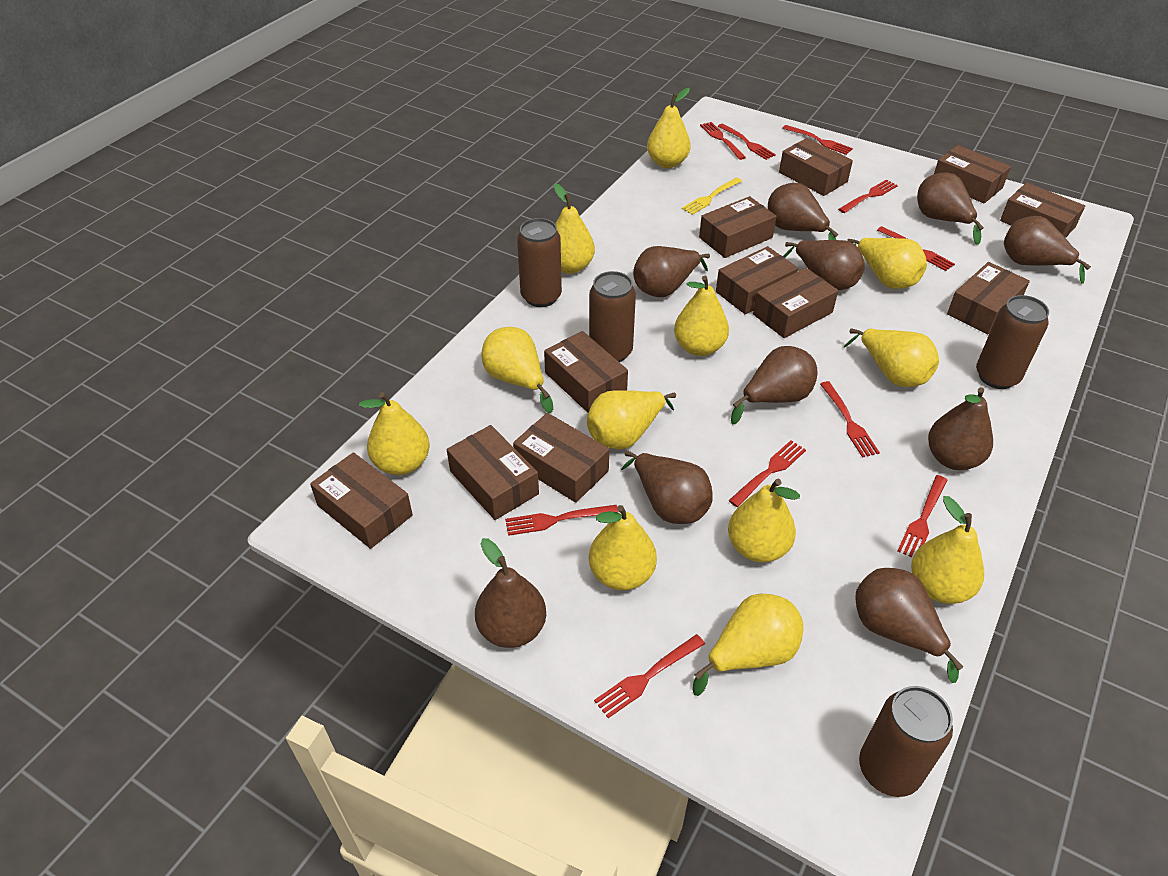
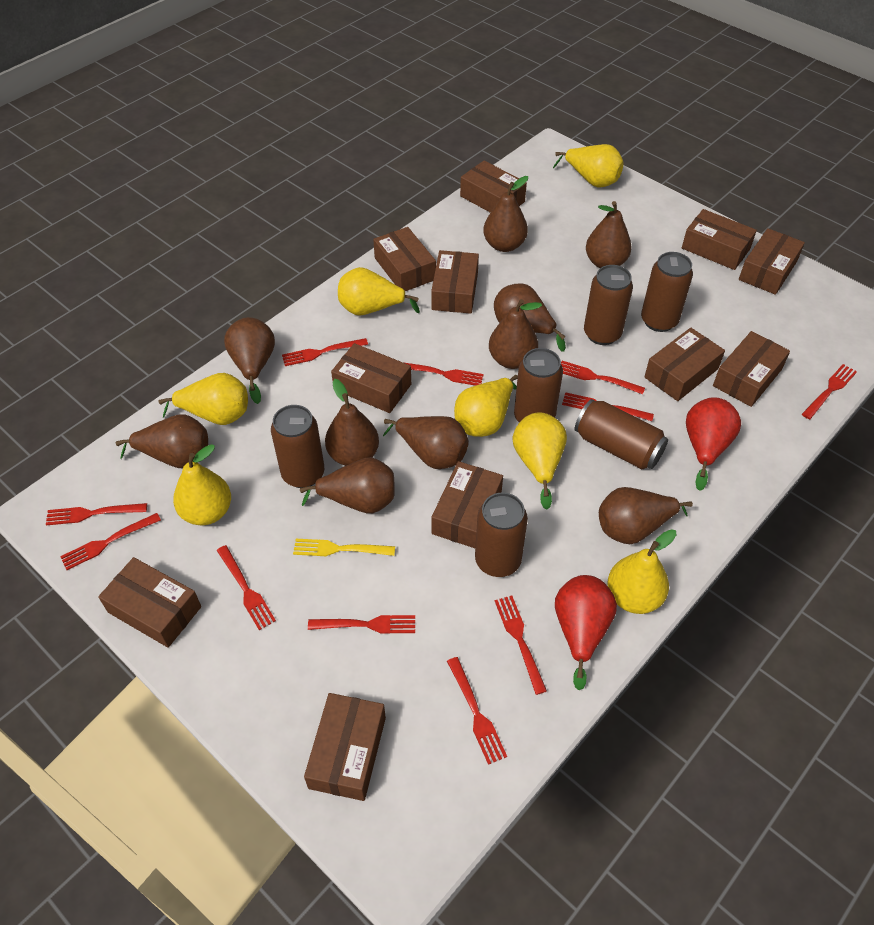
brown can: 4 -> 6
red fork: 10 -> 11
red pear: 0 -> 2
yellow pear: 12 -> 7

